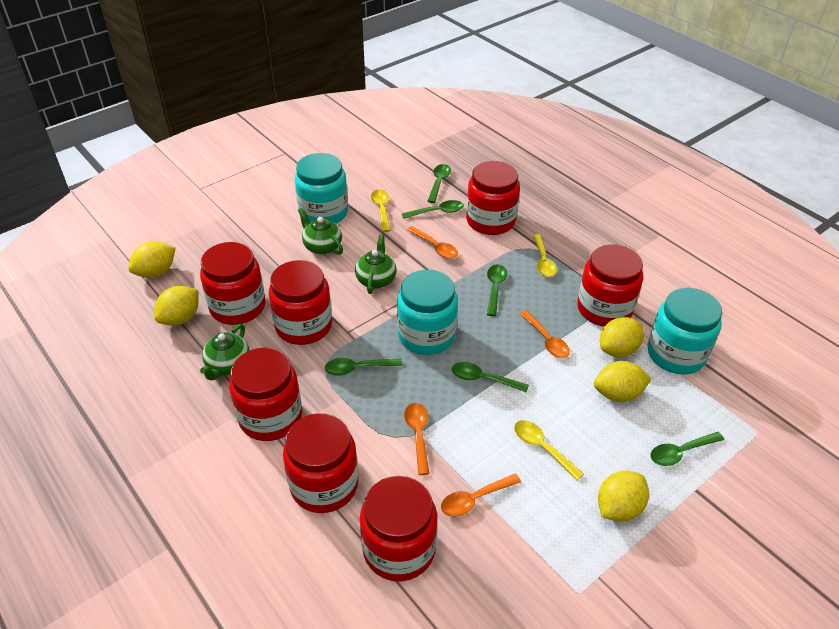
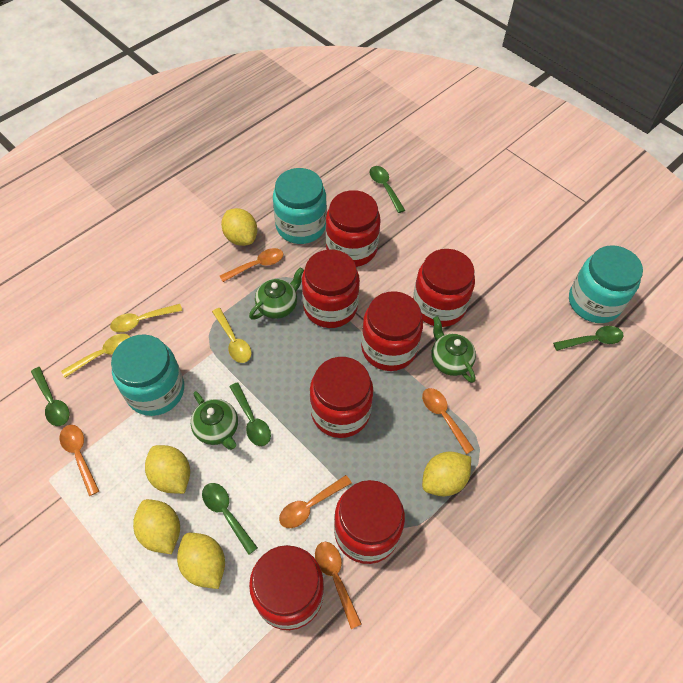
green spoon: 6 -> 5
orange spoon: 4 -> 5

